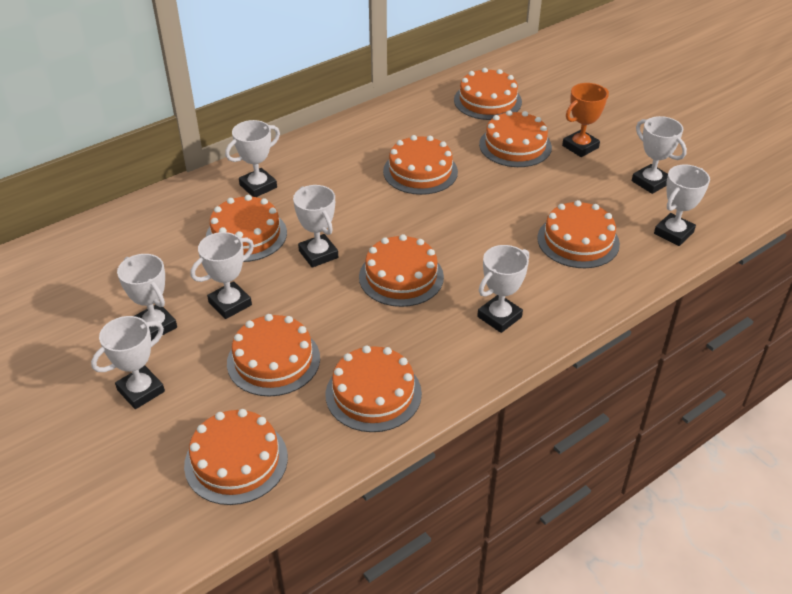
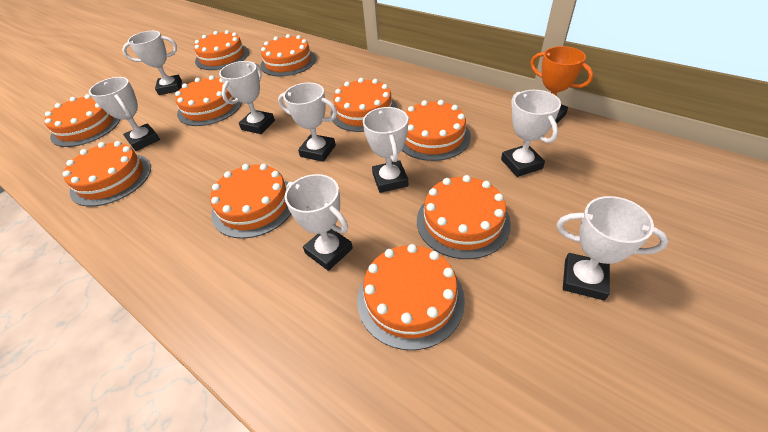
orange cake: 9 -> 10

